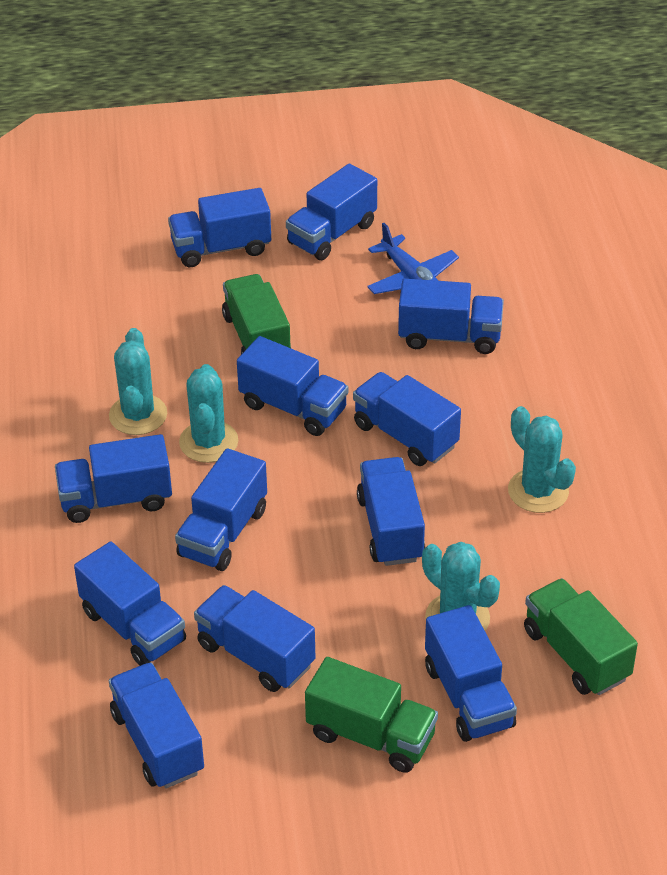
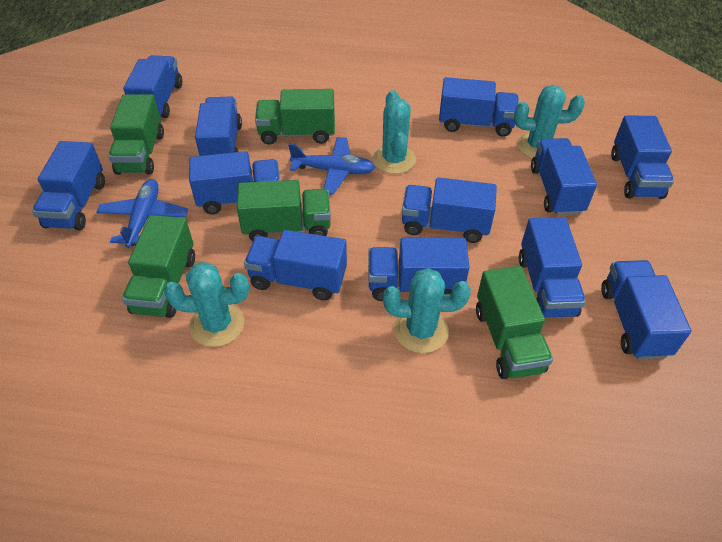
blue plane: 1 -> 2
green truck: 3 -> 5

